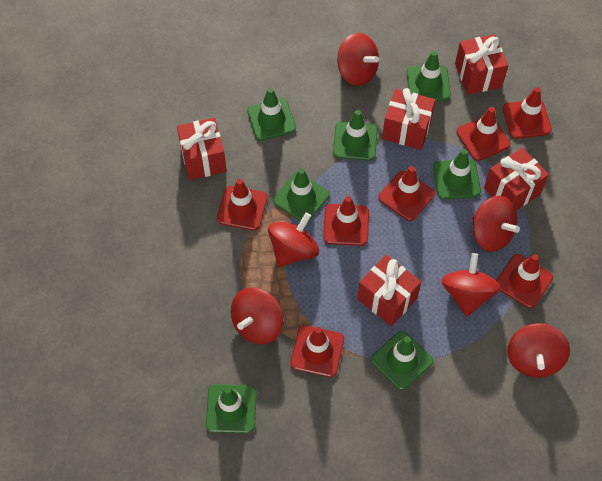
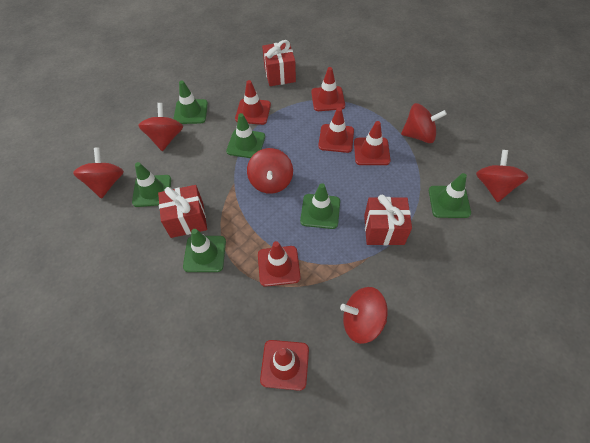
green traffic cone: 7 -> 6
red gift: 5 -> 3
red traffic cone: 7 -> 6

